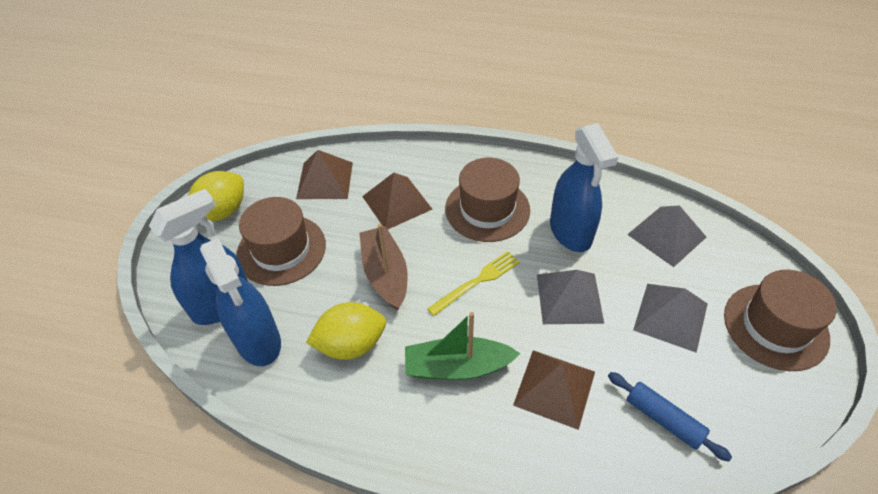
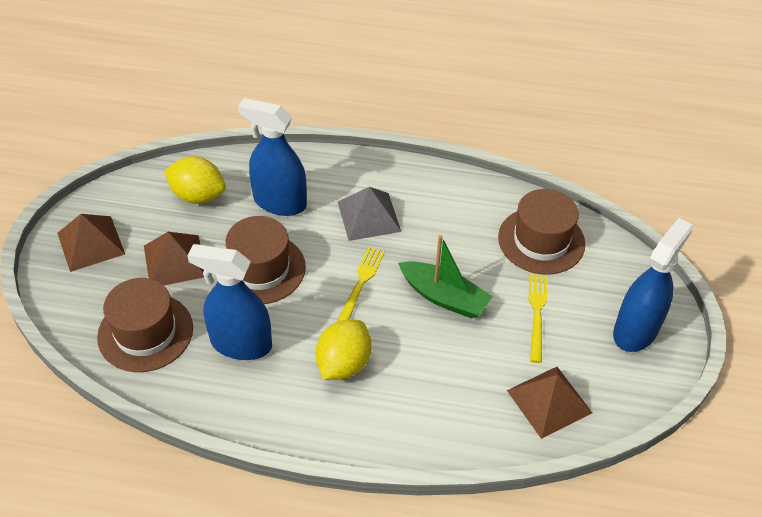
blue rolling pin: 1 -> 0
brown boat: 1 -> 0
grey pyramid: 3 -> 1
yellow fork: 1 -> 2

